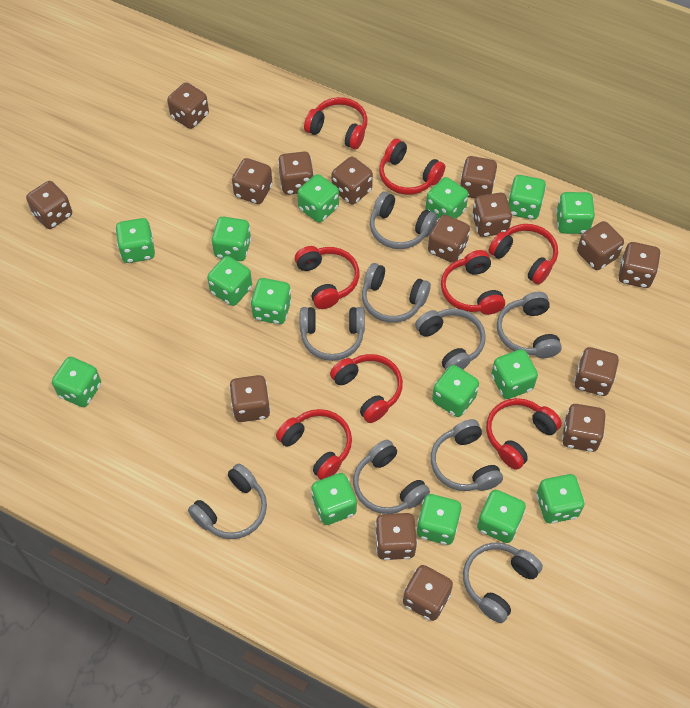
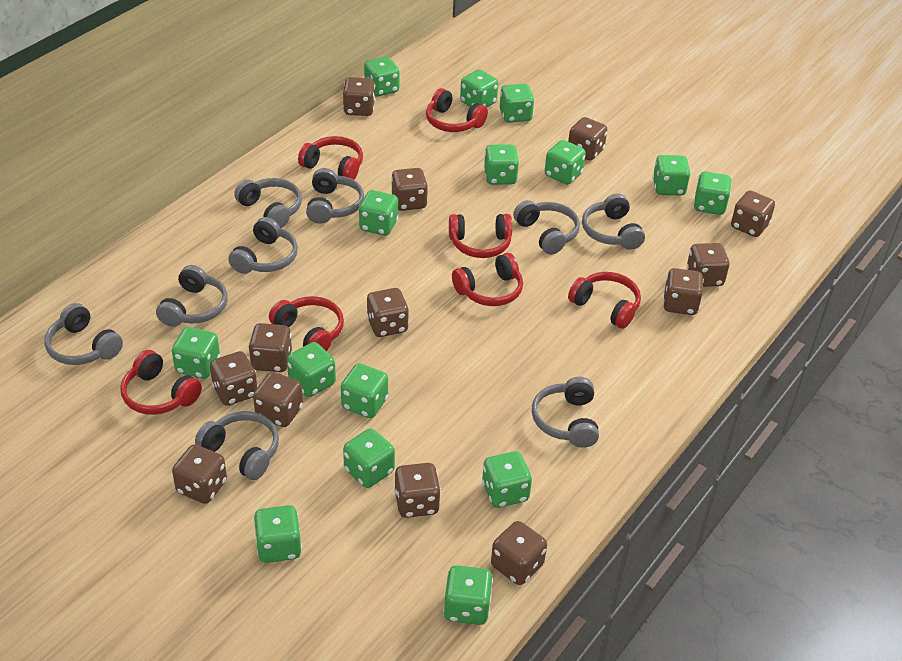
brown dice: 15 -> 13
red headphones: 8 -> 7

